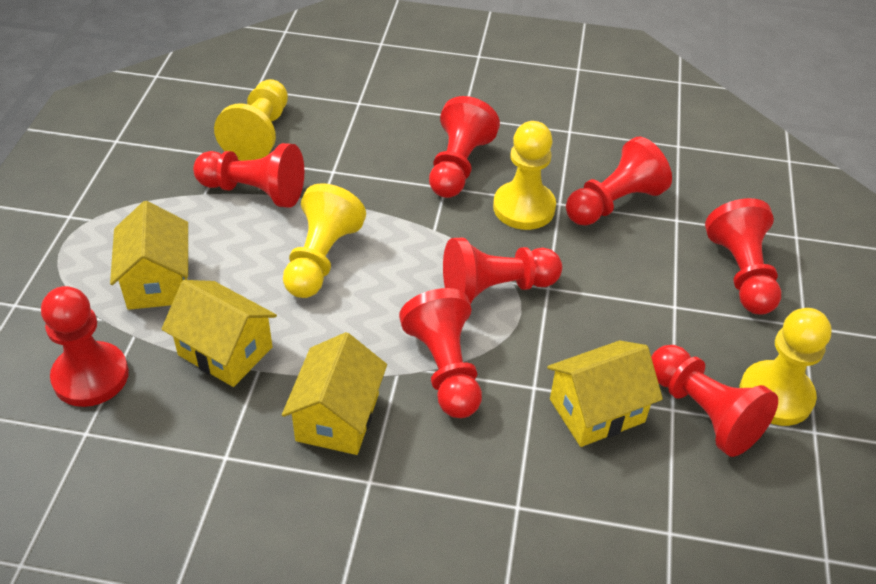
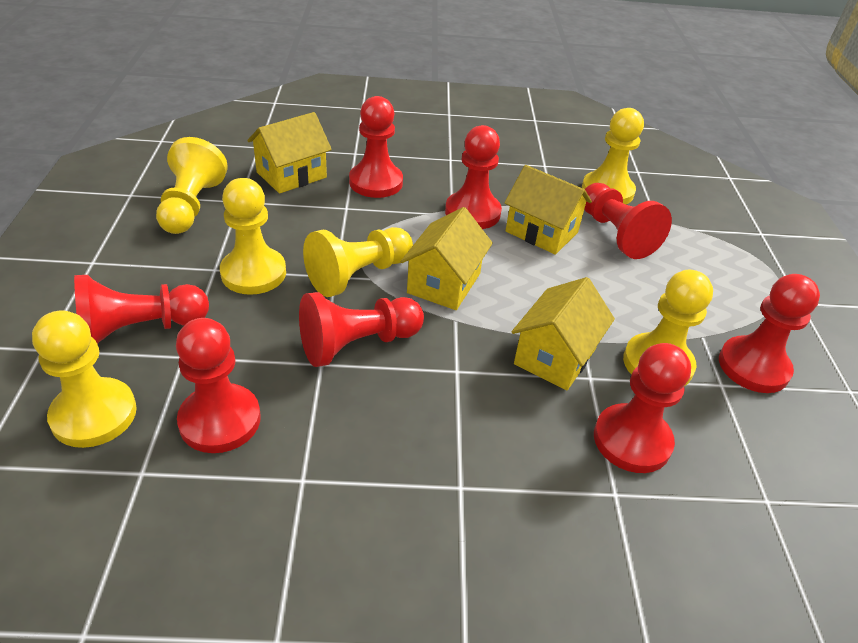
yellow pawn: 4 -> 6

